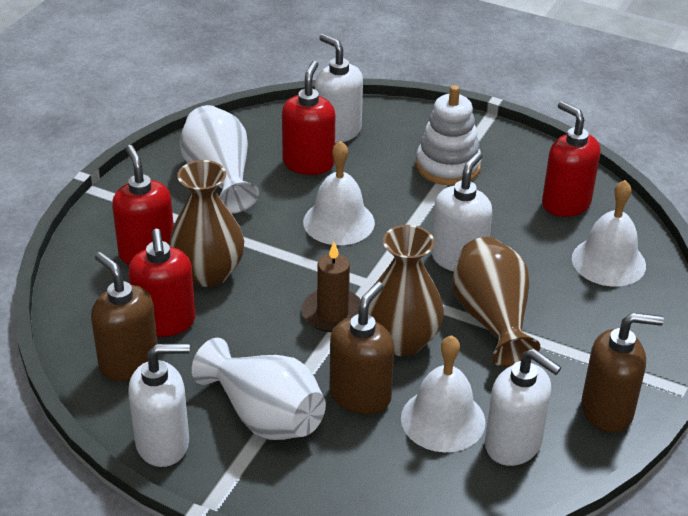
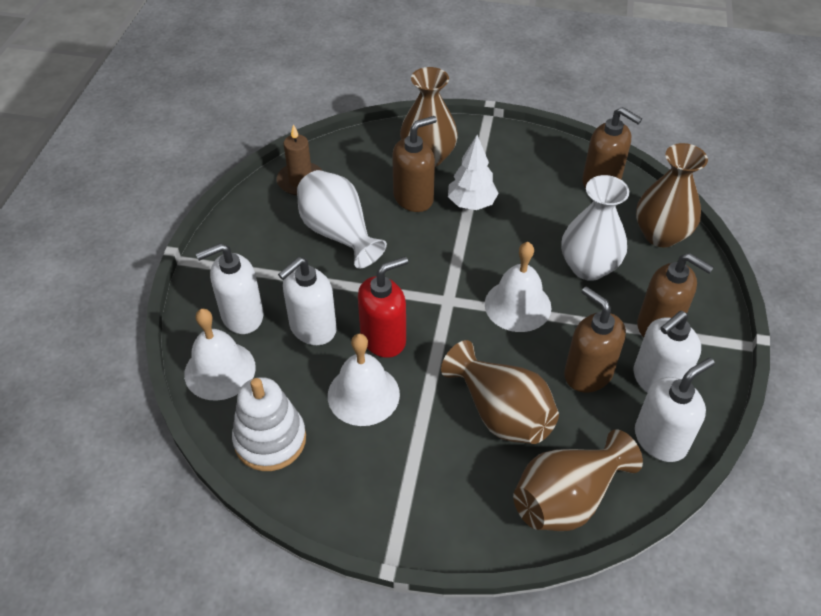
brown soap dispenser: 3 -> 4
brown vase: 3 -> 4
red soap dispenser: 4 -> 1
white tree: 0 -> 1

